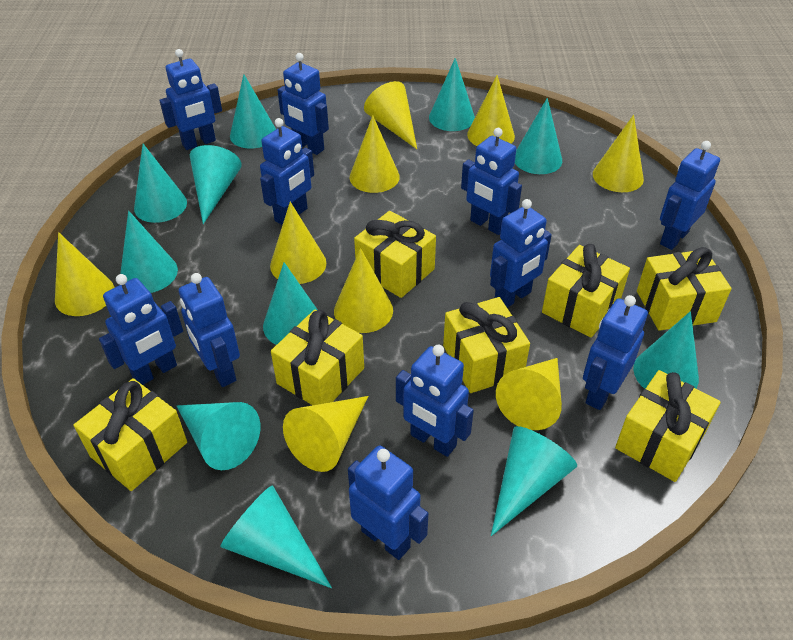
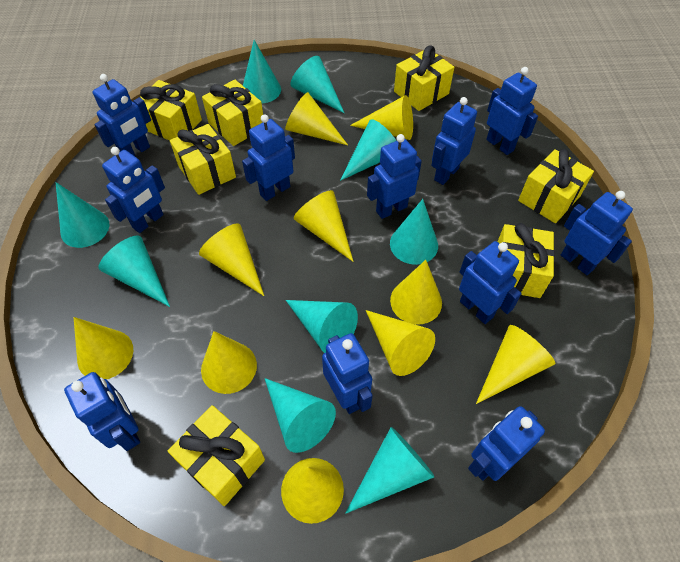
turquoise cone: 11 -> 9
yellow cone: 9 -> 10

